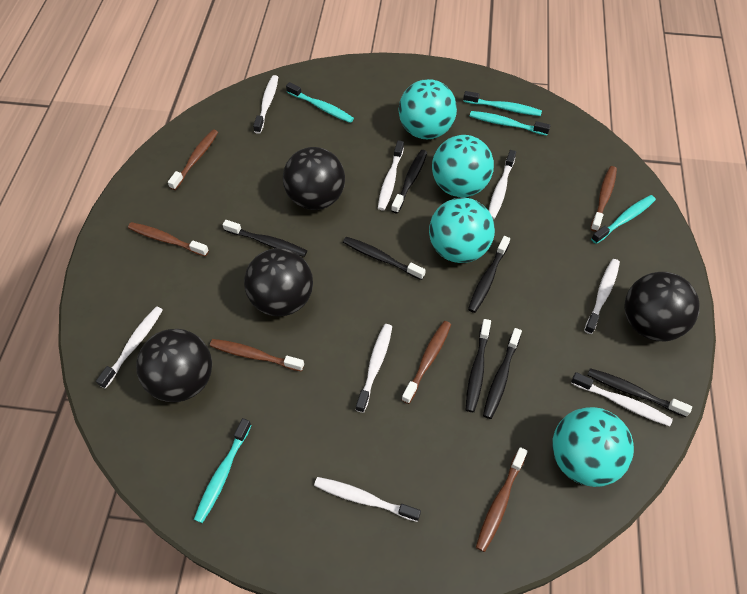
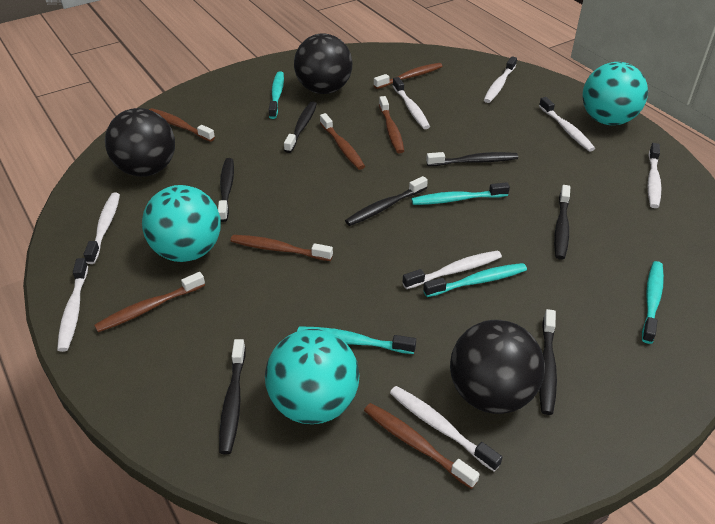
black ball: 4 -> 3
brown toothbrush: 6 -> 7
turquoise ball: 4 -> 3

